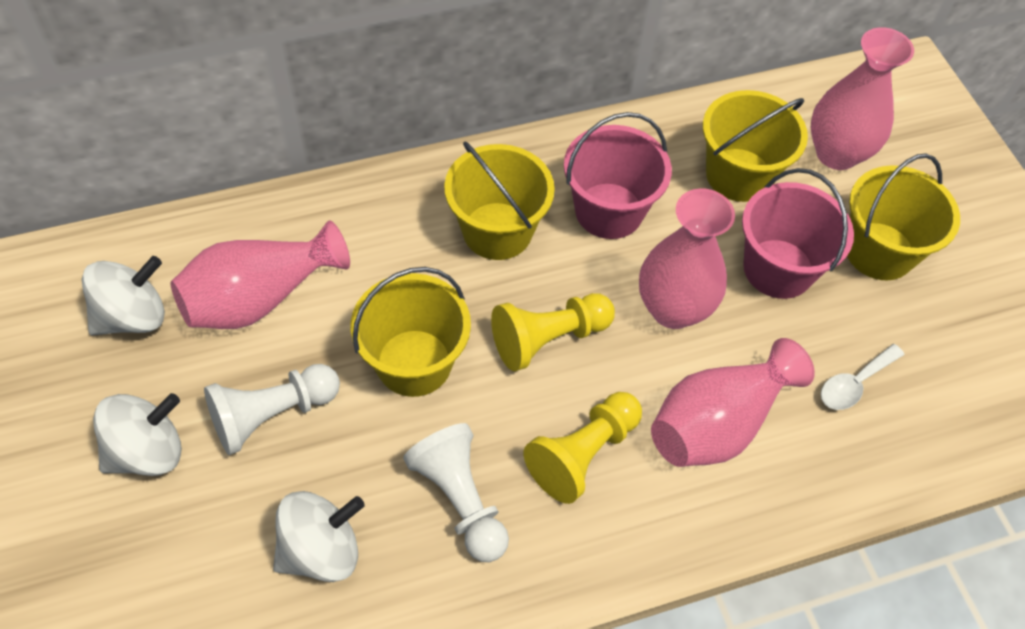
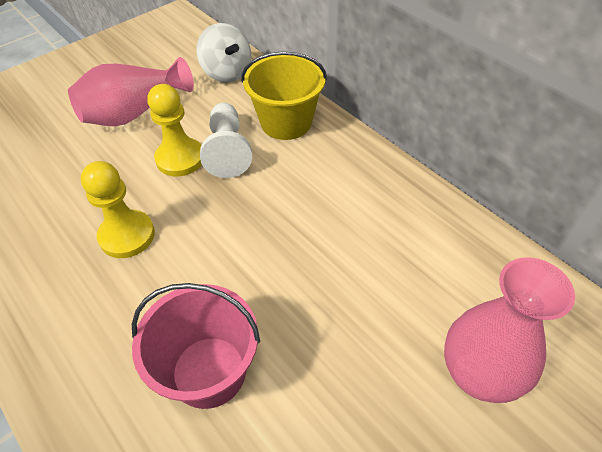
pink bucket: 2 -> 1
pink vase: 4 -> 2
white pawn: 2 -> 1
white spinning top: 3 -> 1
white spoon: 1 -> 0
yellow bucket: 4 -> 1

